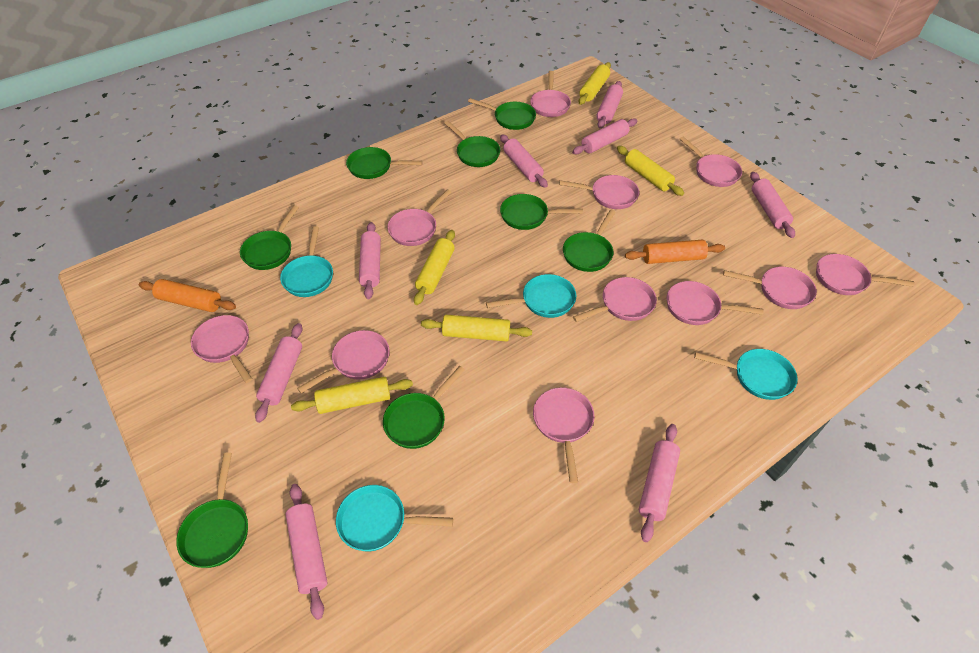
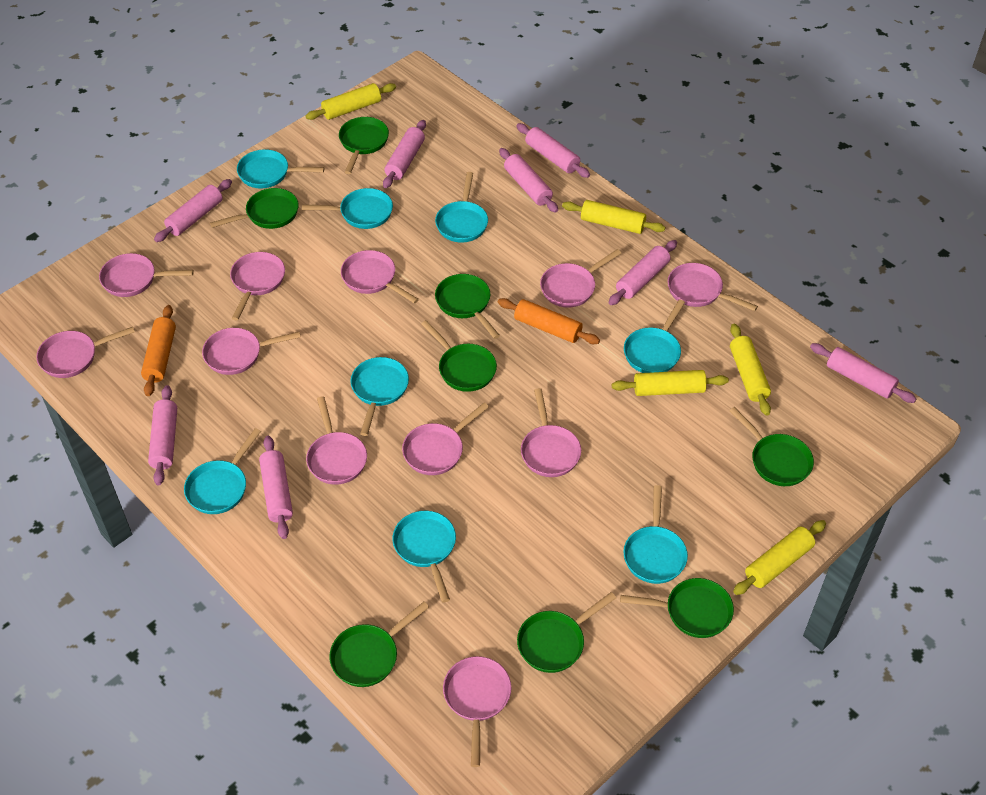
turquoise pan: 4 -> 8

